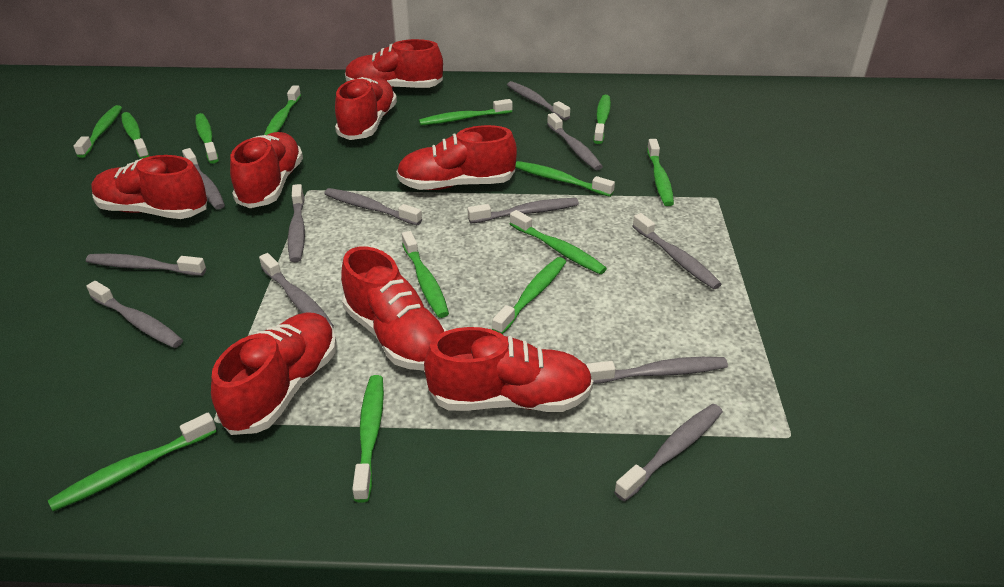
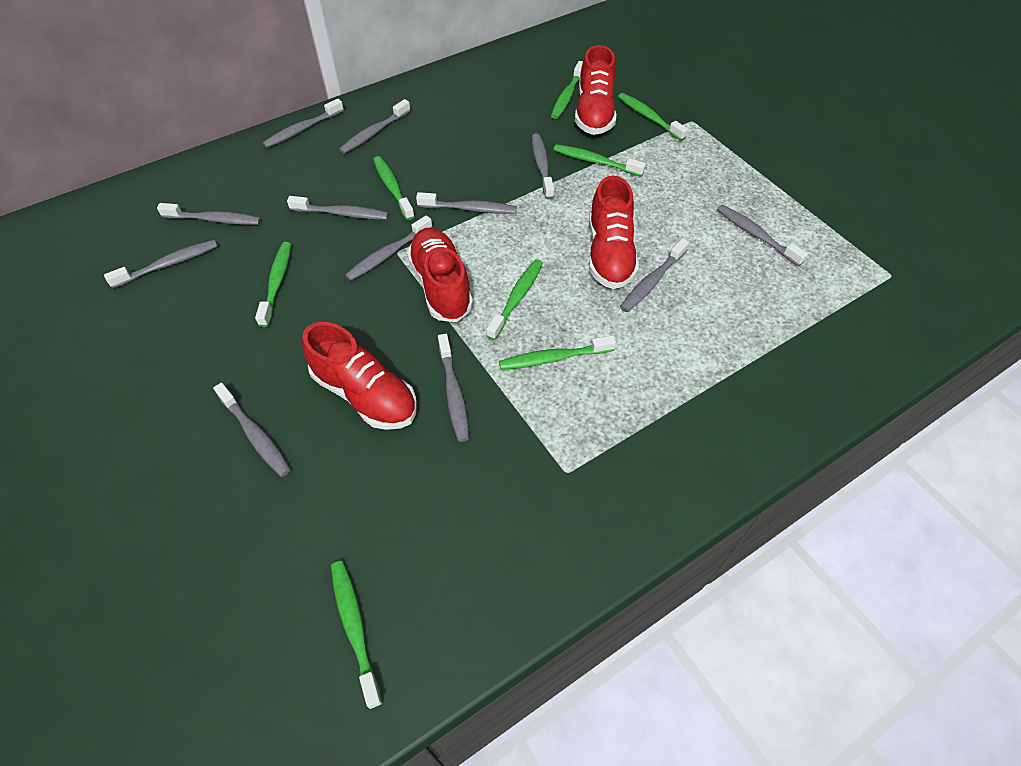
green toothbrush: 13 -> 8
red shoe: 8 -> 4

